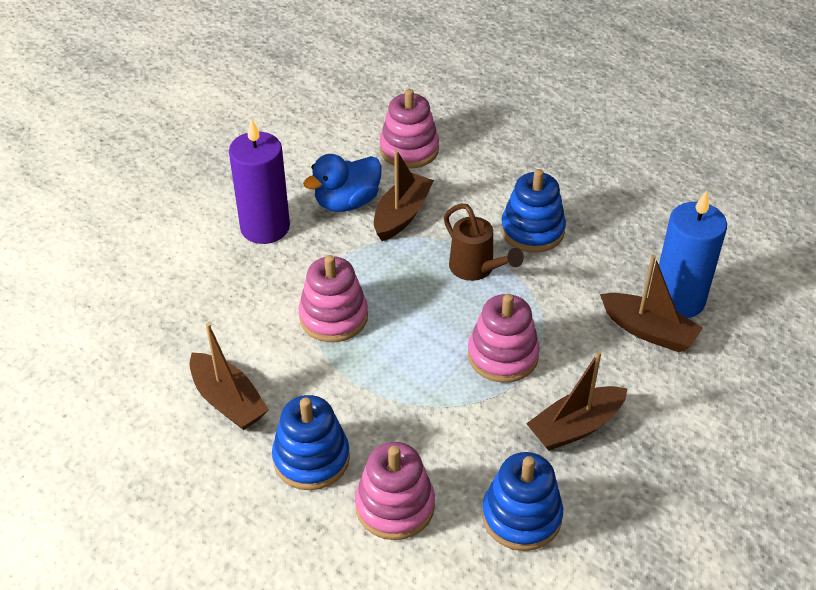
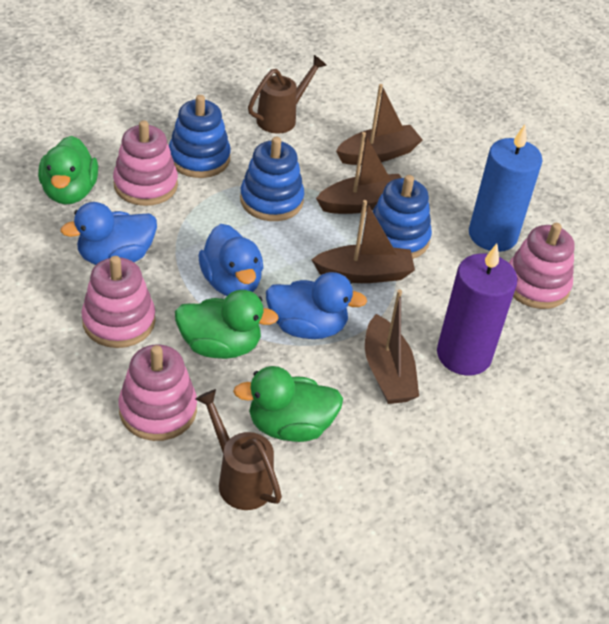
blue duck: 1 -> 3
brown watering can: 1 -> 2
green duck: 0 -> 3

